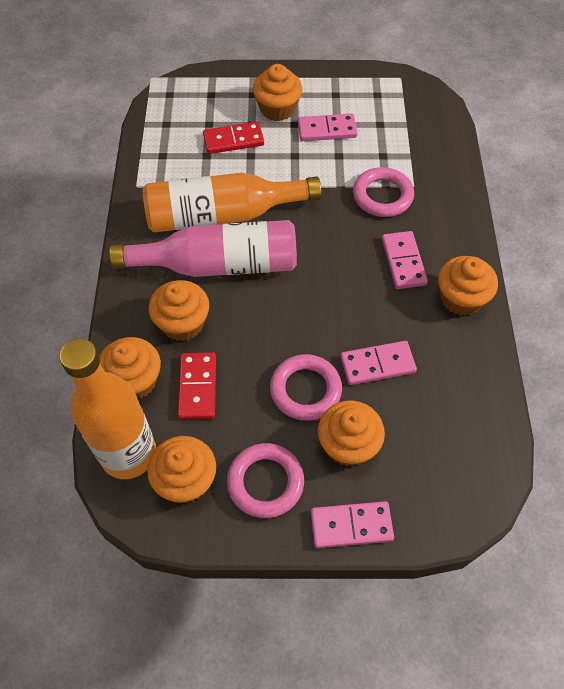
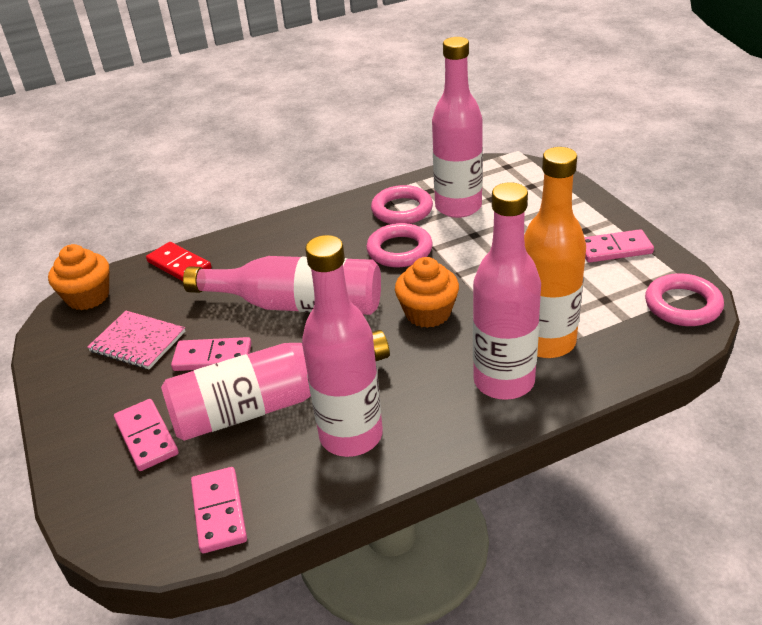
orange bottle: 2 -> 1
orange cupcake: 6 -> 2
pink bottle: 1 -> 5
pink notebook: 0 -> 1
red domino: 2 -> 1

